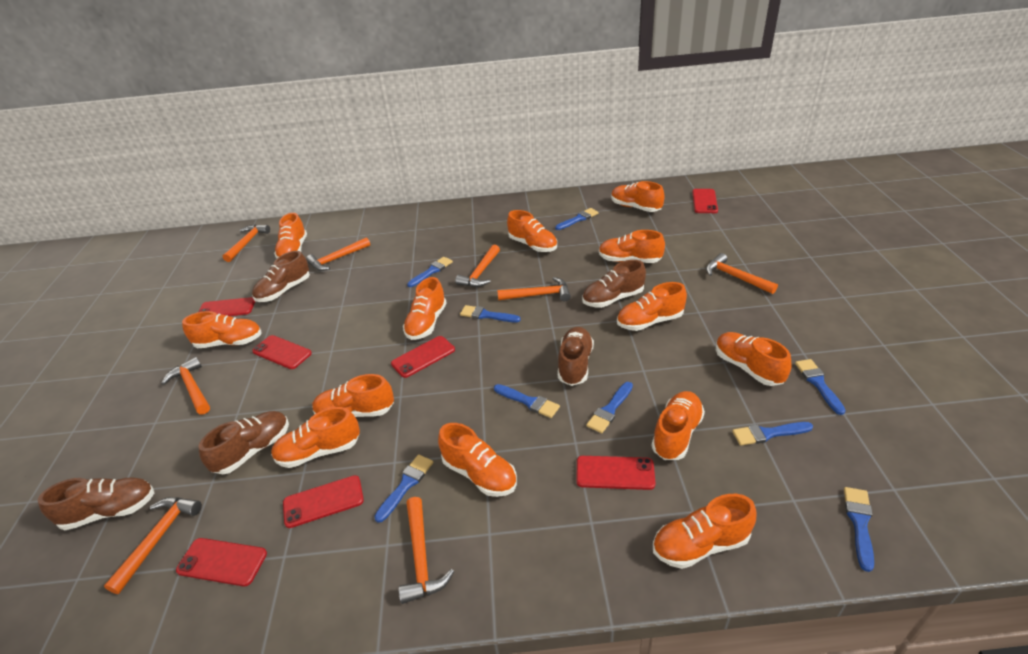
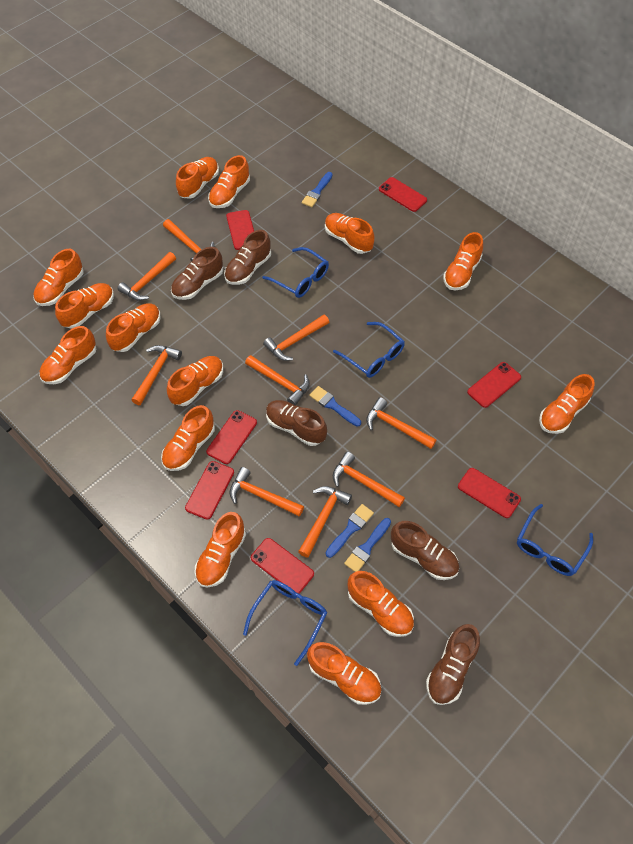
blue brush: 9 -> 4
blue glasses: 0 -> 4
orange hammer: 8 -> 9
orange shoe: 13 -> 14

